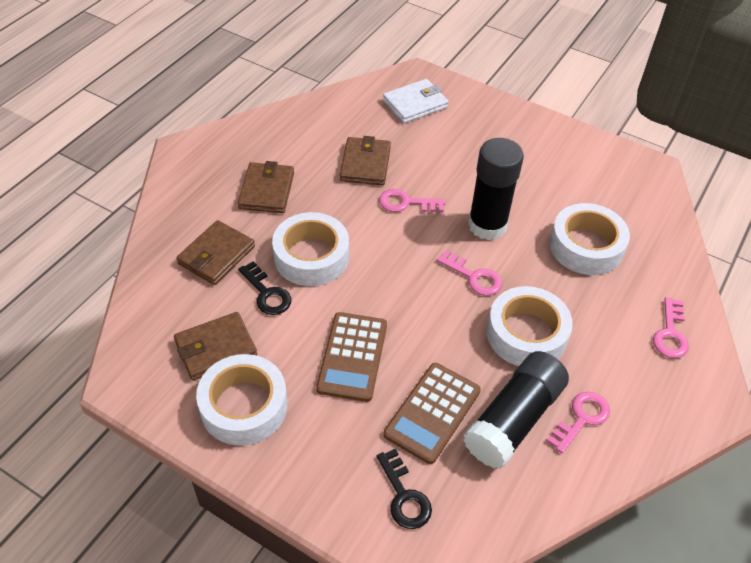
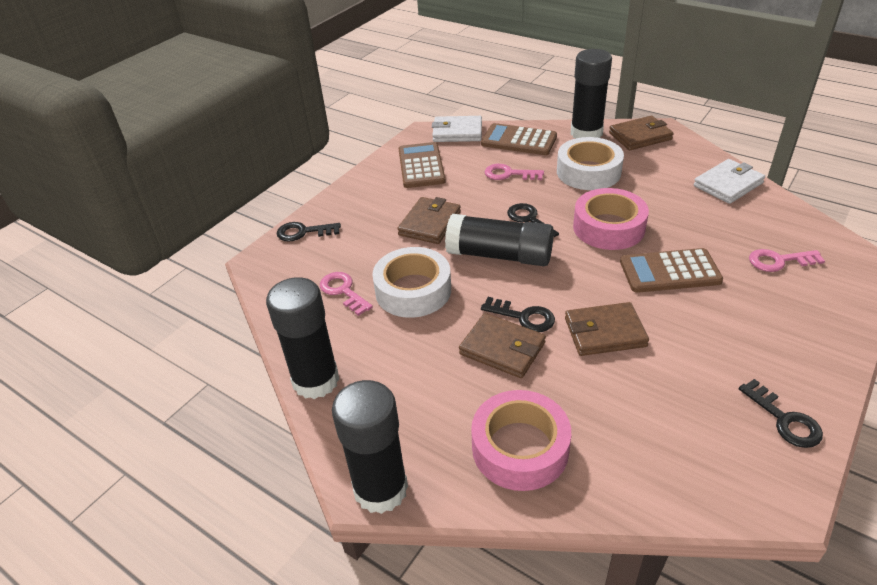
black glue stick: 2 -> 4
black key: 2 -> 4
brown calculator: 2 -> 3
pink key: 4 -> 3
pink tape: 0 -> 2
white tape: 4 -> 2
white wallet: 1 -> 2

